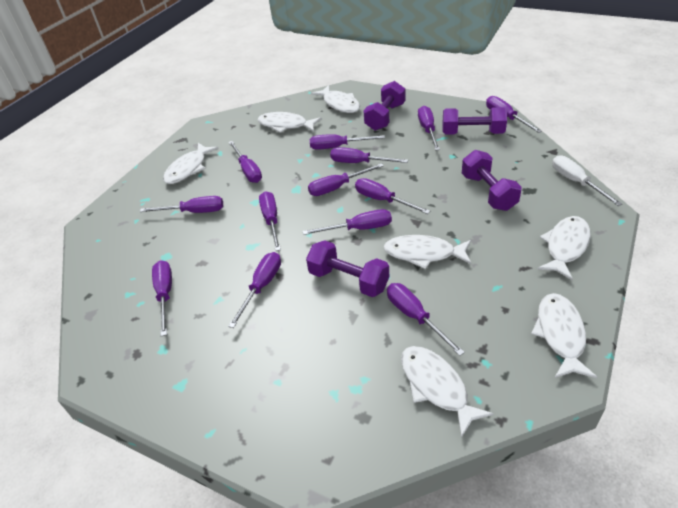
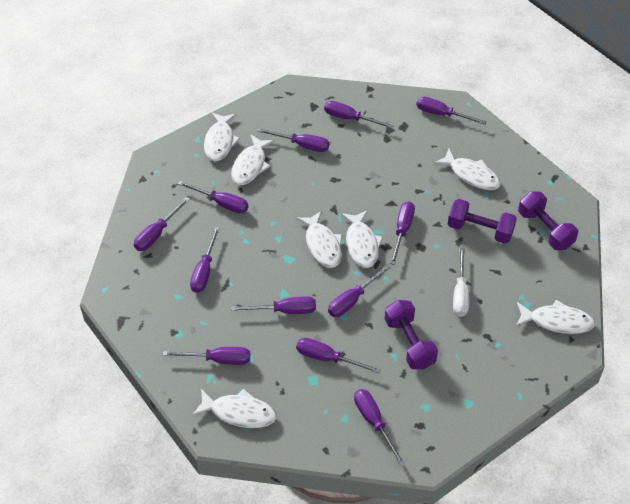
purple dumbbell: 4 -> 3
purple screwdriver: 13 -> 12

